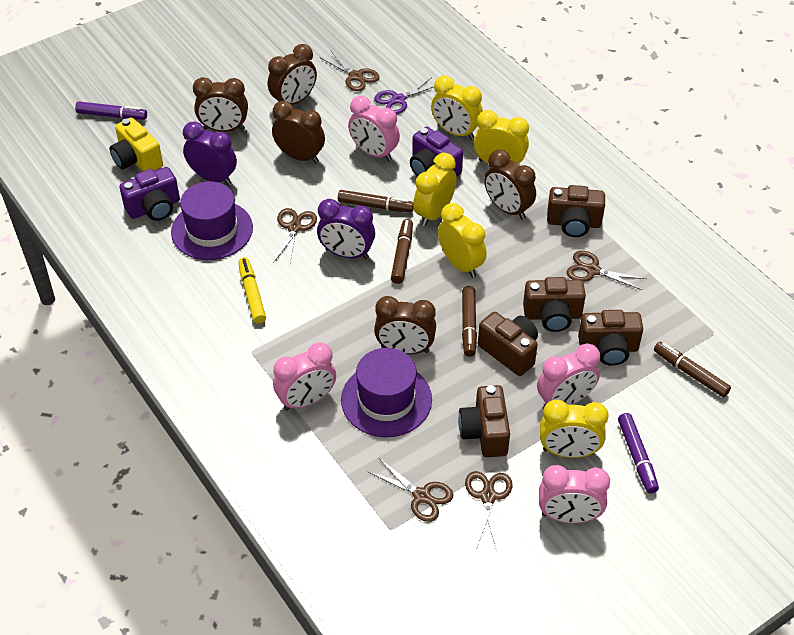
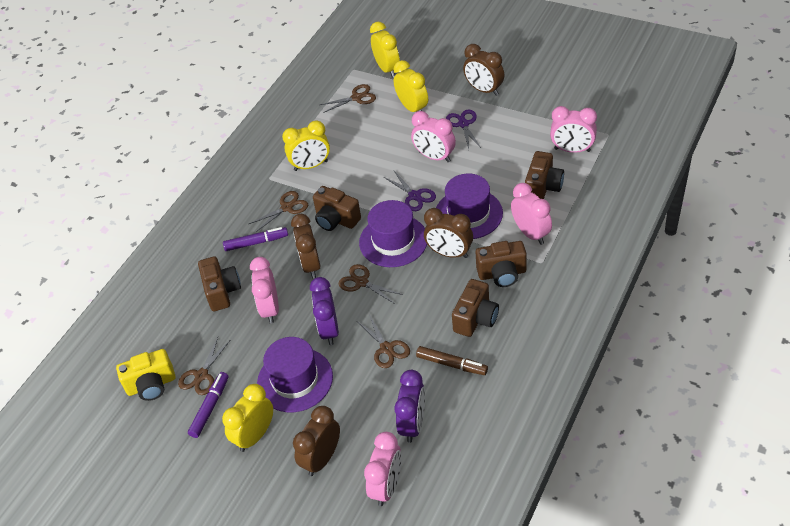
brown clock: 5 -> 4
brown marker: 4 -> 1
pink clock: 4 -> 5
purple camera: 2 -> 0
purple hat: 2 -> 3
purple scissors: 1 -> 2
yellow clock: 5 -> 4
yellow marker: 1 -> 0

